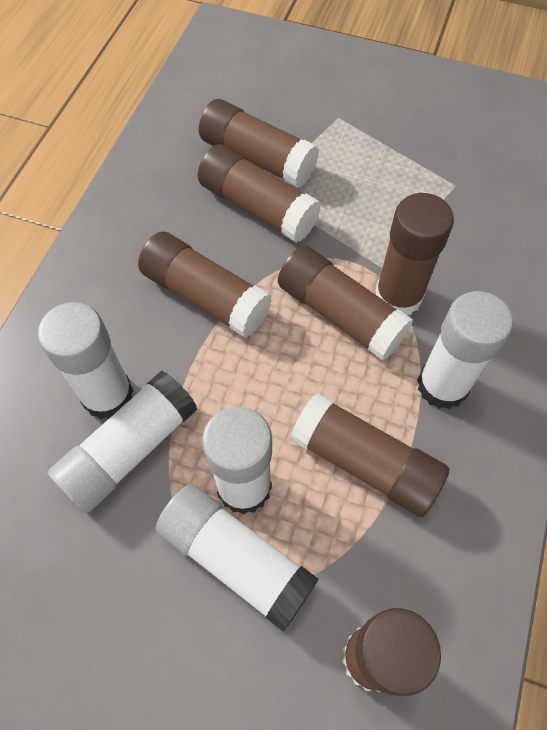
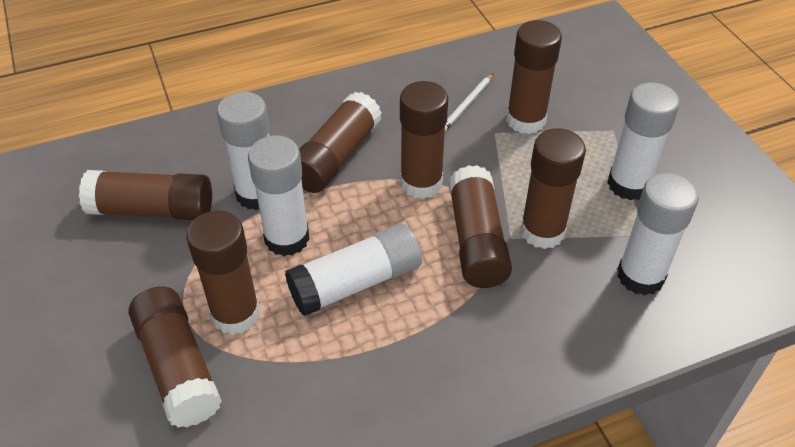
brown glue stick: 7 -> 8
white pencil: 0 -> 1

